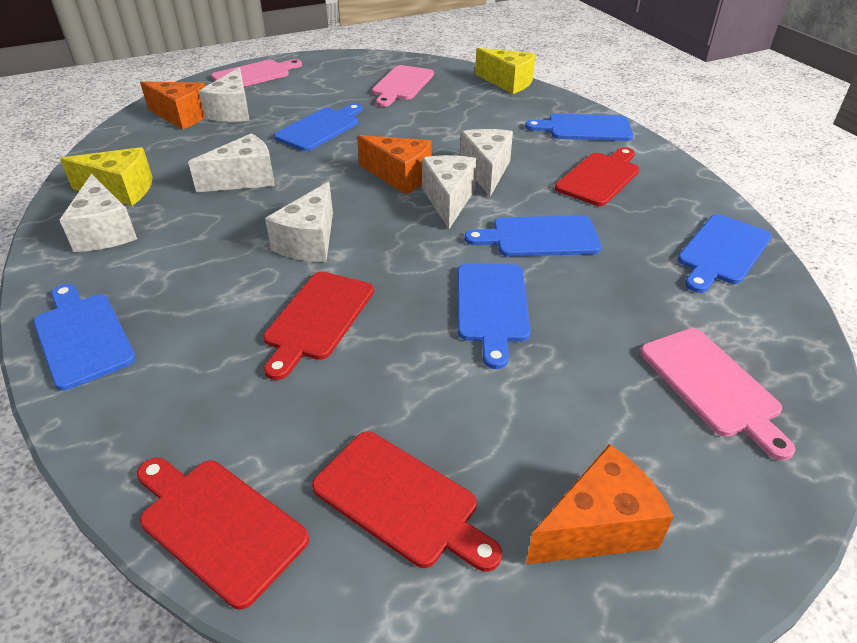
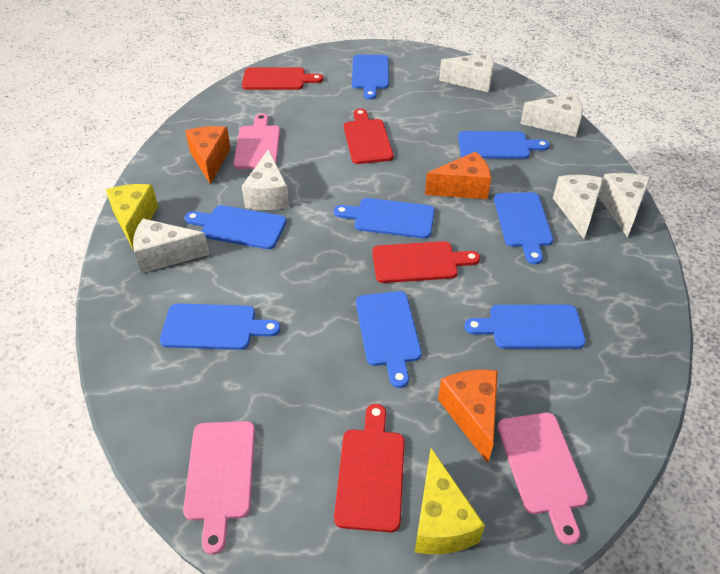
blue cutting board: 6 -> 8

